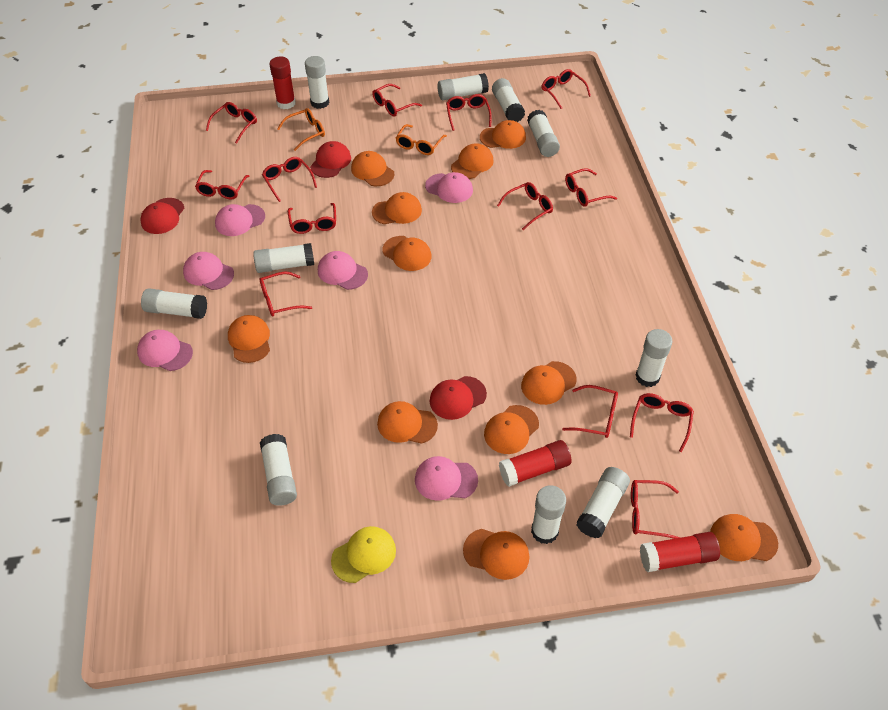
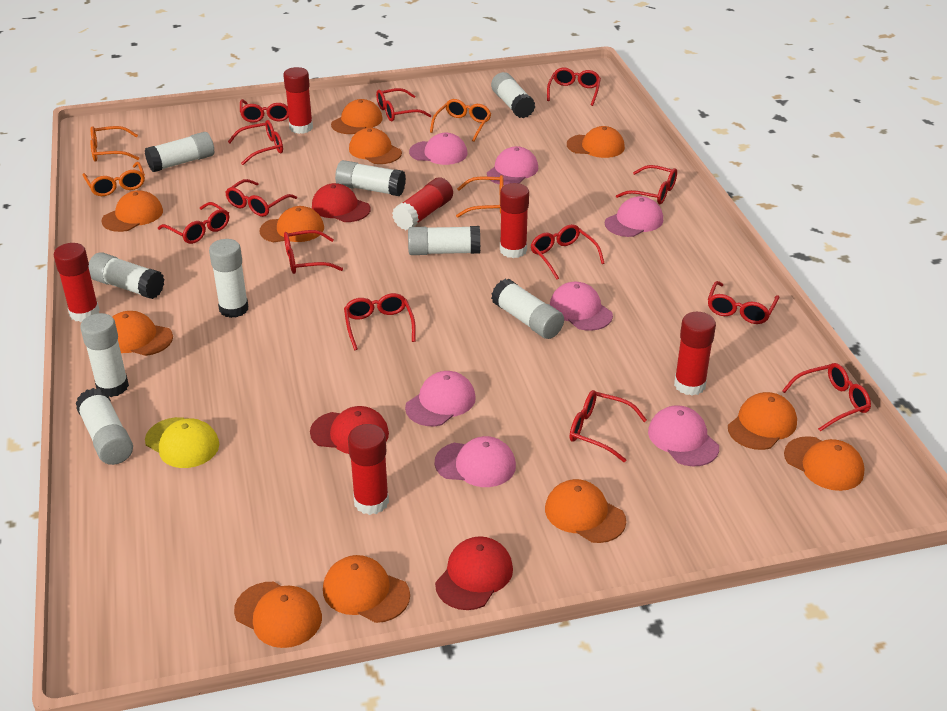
orange glasses: 2 -> 4
pink cap: 6 -> 7
red glue stick: 3 -> 6
white glue stick: 10 -> 9

